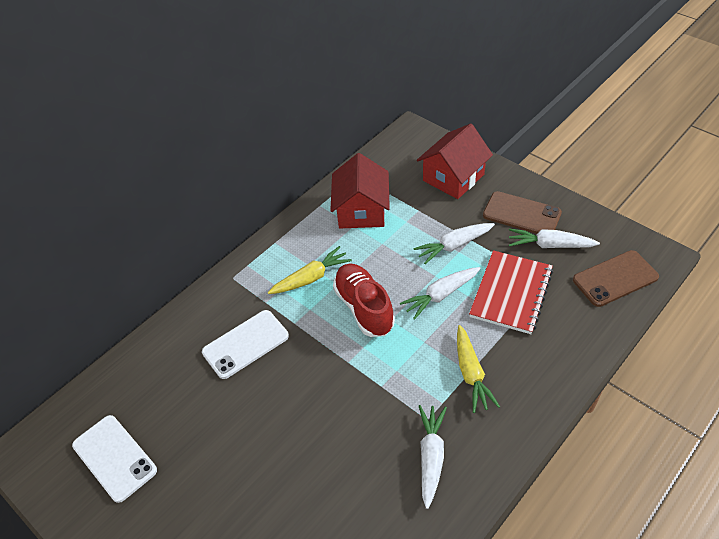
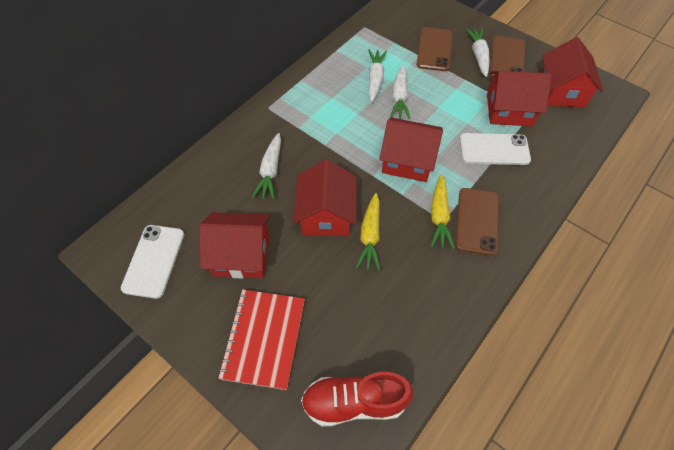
brown phone: 2 -> 3
red house: 2 -> 5

